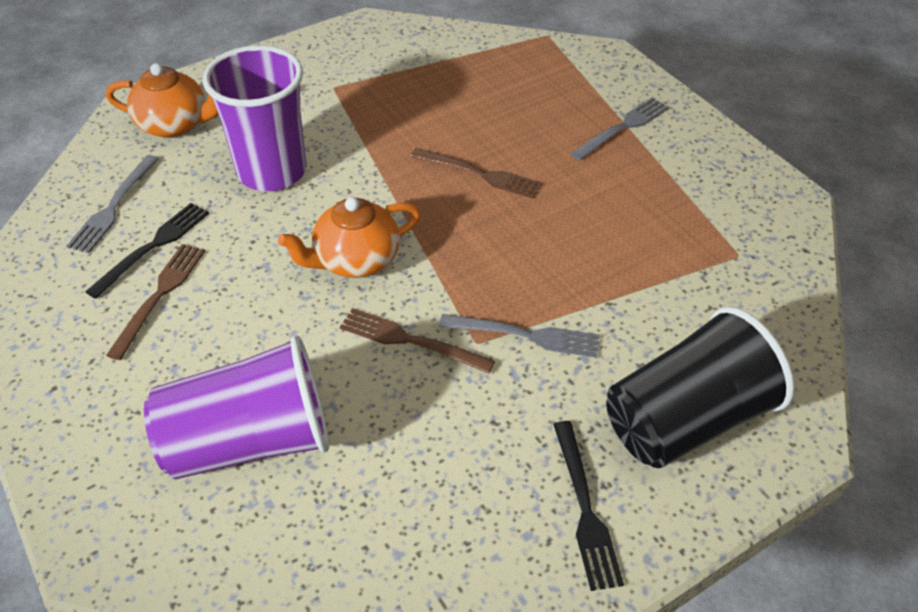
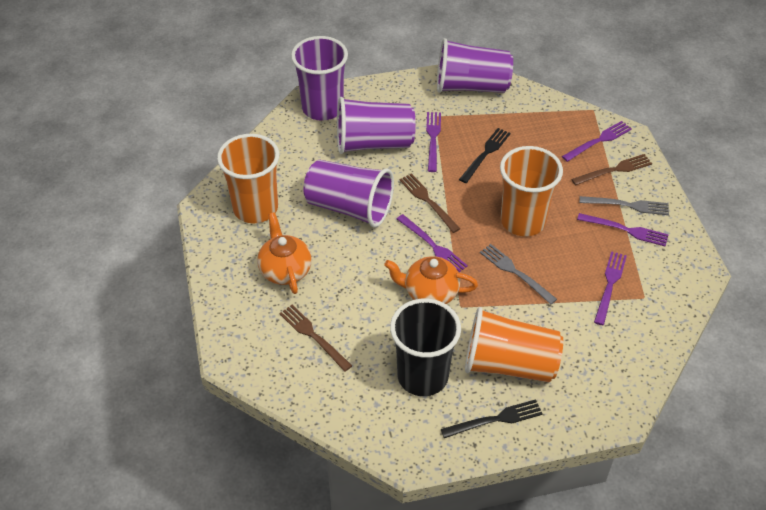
grey fork: 3 -> 2
orange cup: 0 -> 3
purple cup: 2 -> 4
purple fork: 0 -> 5

